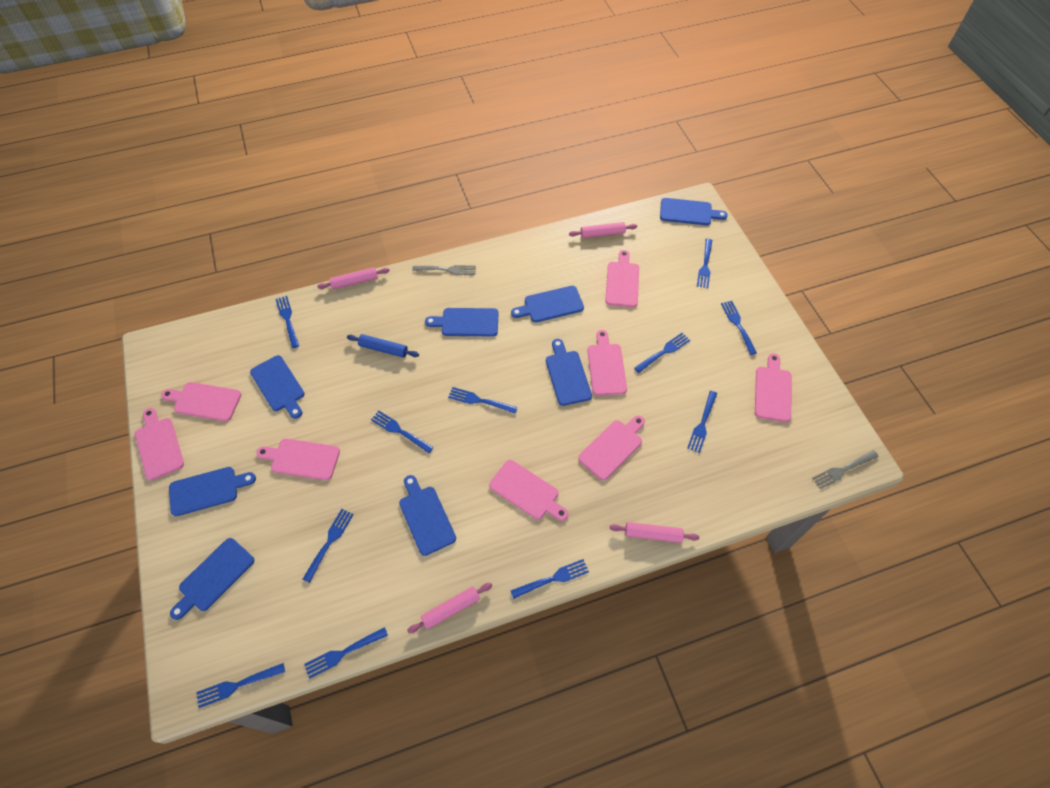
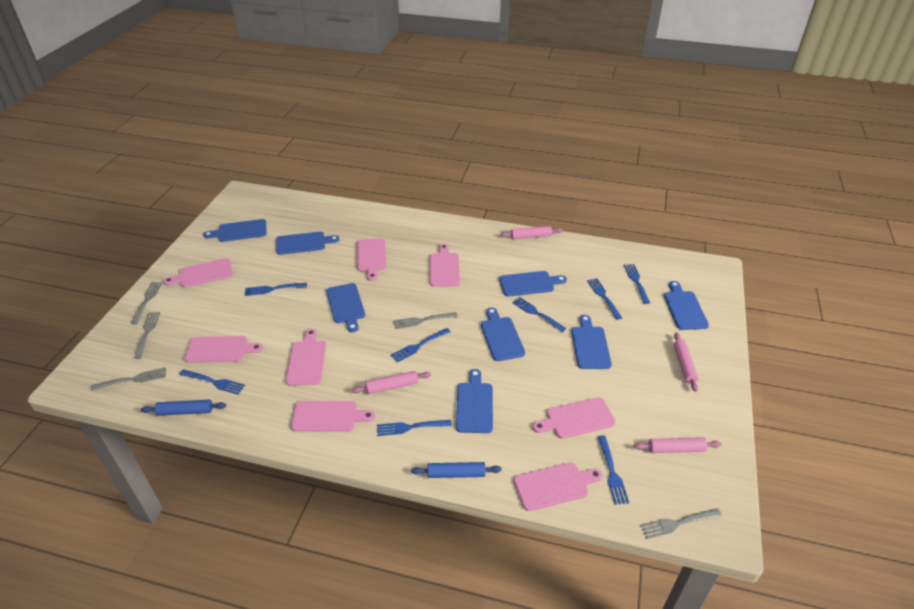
blue fork: 11 -> 8
blue rolling pin: 1 -> 2
grey fork: 2 -> 5

